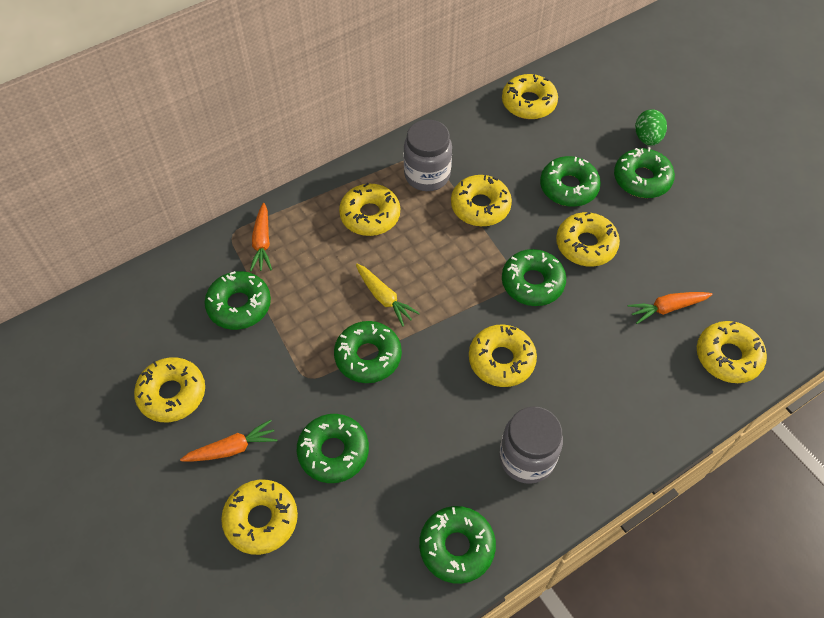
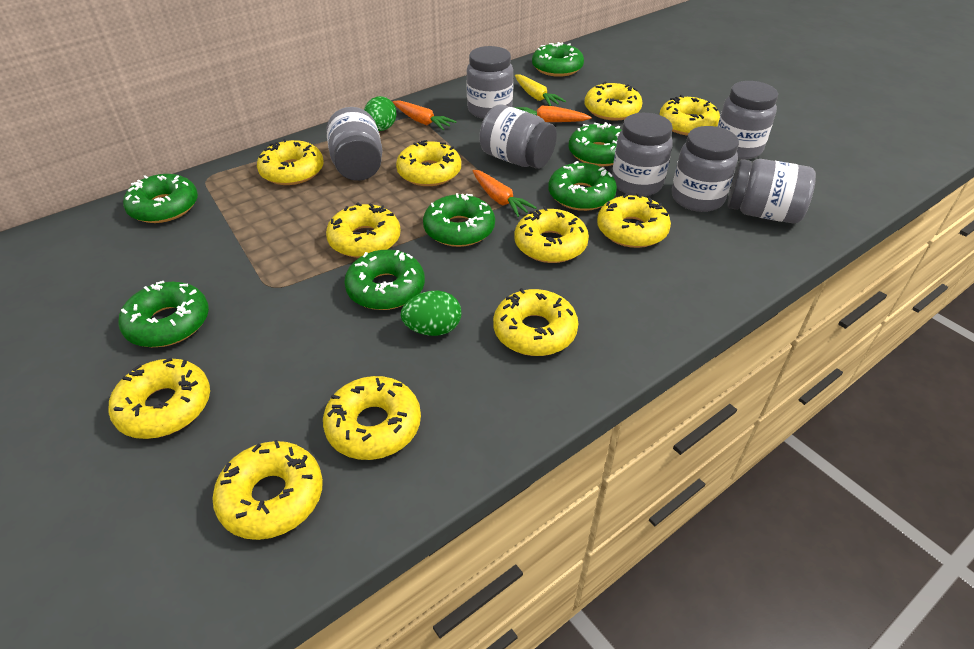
green egg: 1 -> 2
grey jar: 2 -> 7
yellow donut: 8 -> 11

